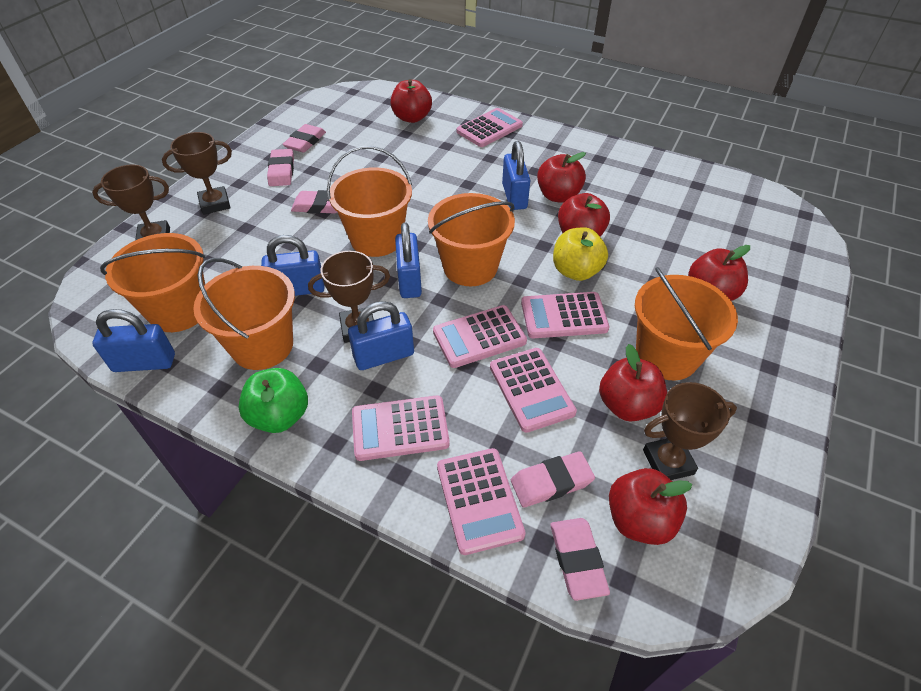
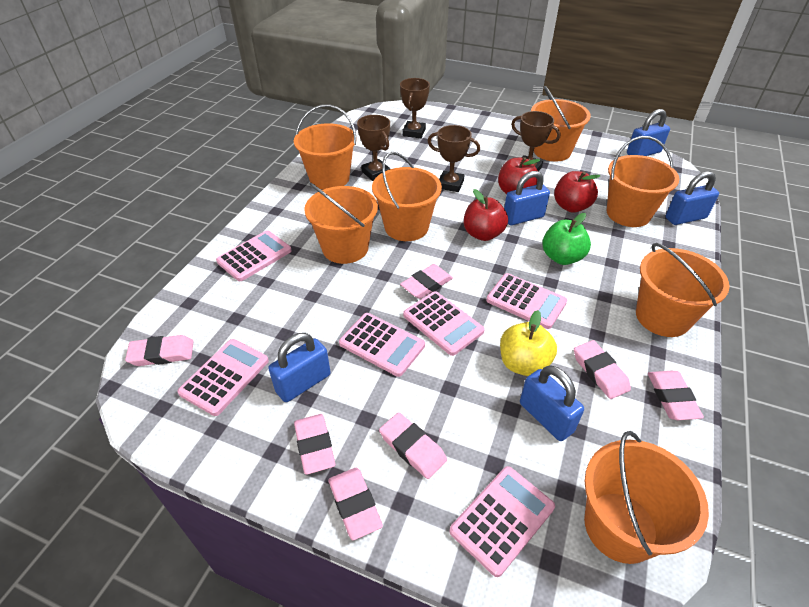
orange bucket: 5 -> 7
pink eraser: 5 -> 7
red apple: 6 -> 3

